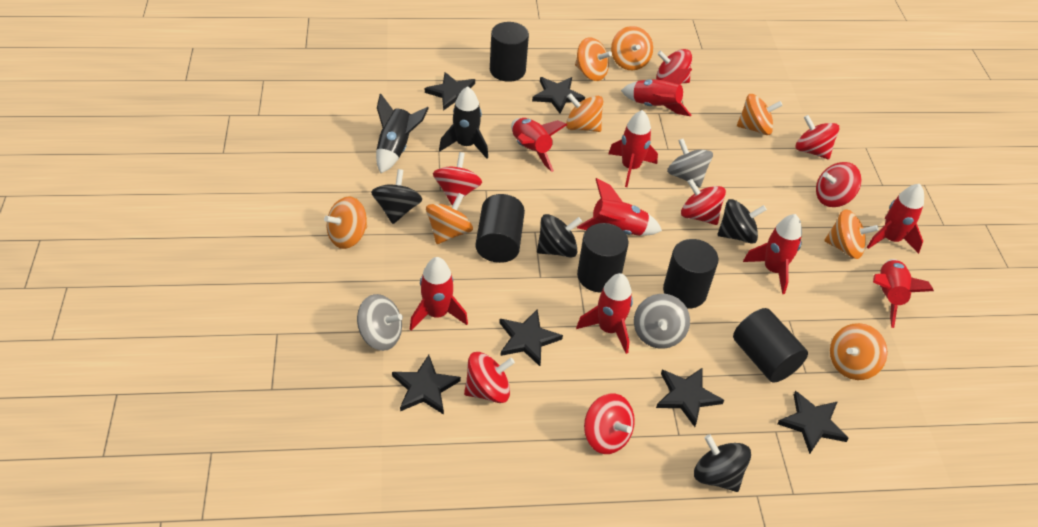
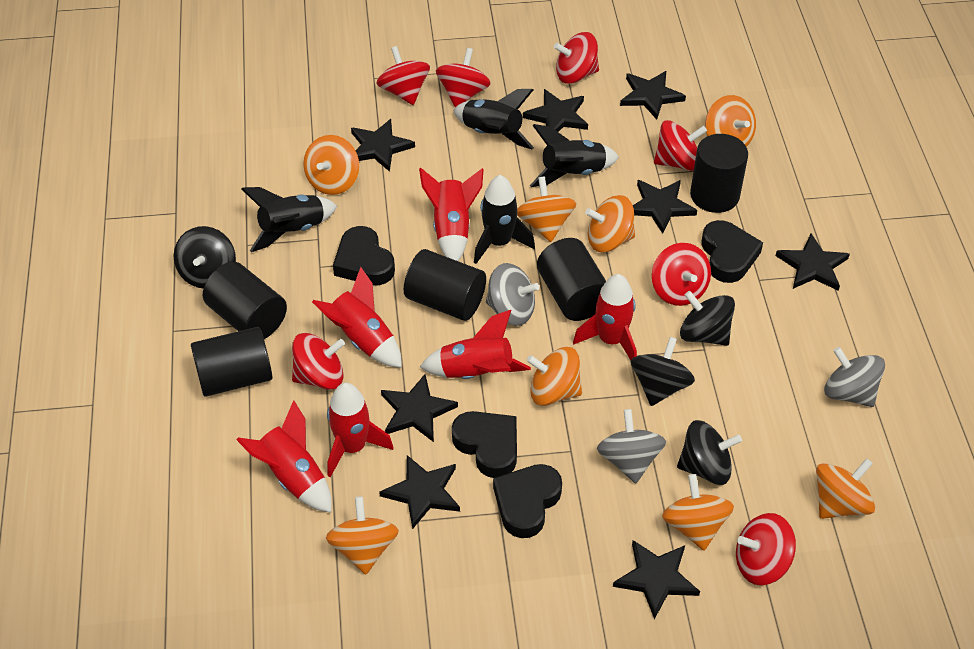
black heart: 0 -> 4
black rocket: 2 -> 4
black star: 6 -> 8
red rocket: 9 -> 6

